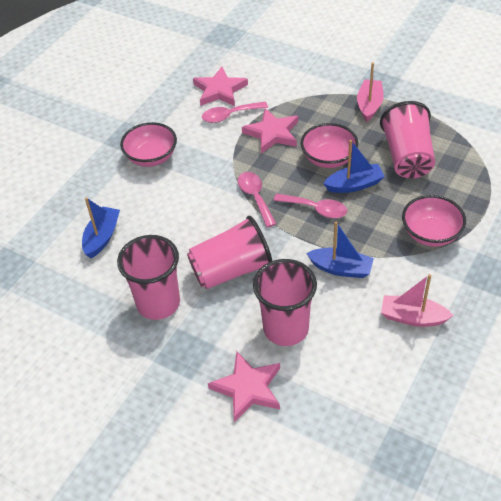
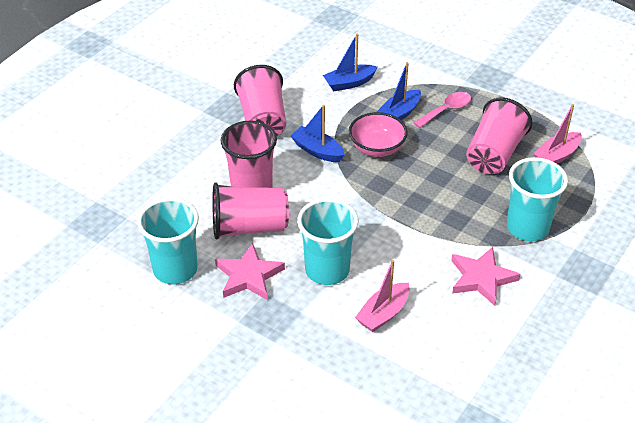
pink bowl: 3 -> 1
pink spoon: 3 -> 1
pink star: 3 -> 2
turquoise cup: 0 -> 3

